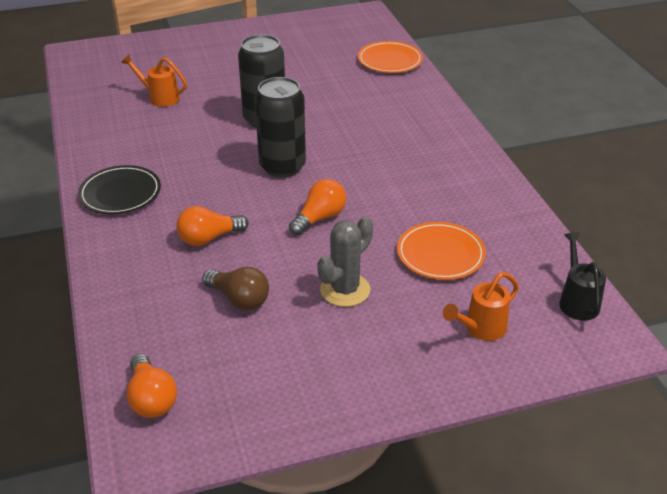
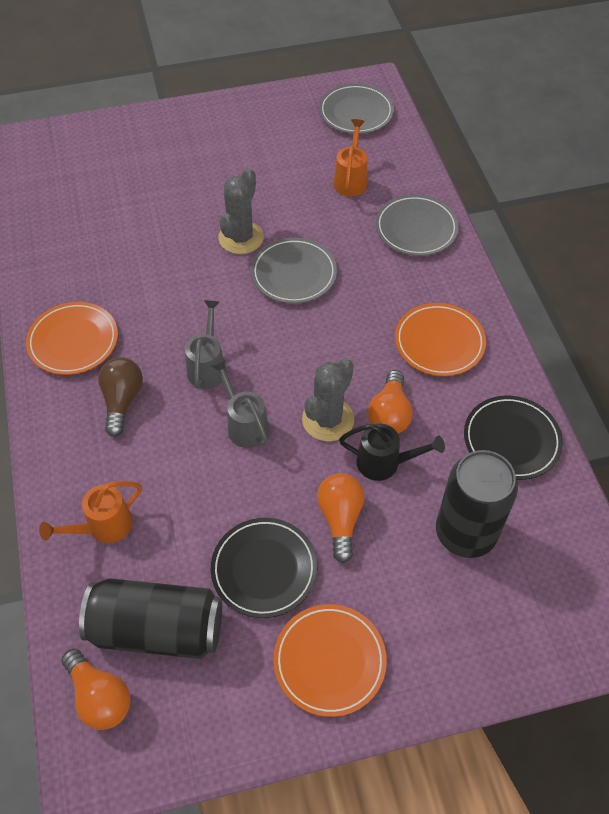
black plate: 1 -> 2
grey cactus: 1 -> 2
grey plate: 0 -> 3
grey watering can: 0 -> 2
orange plate: 2 -> 3

